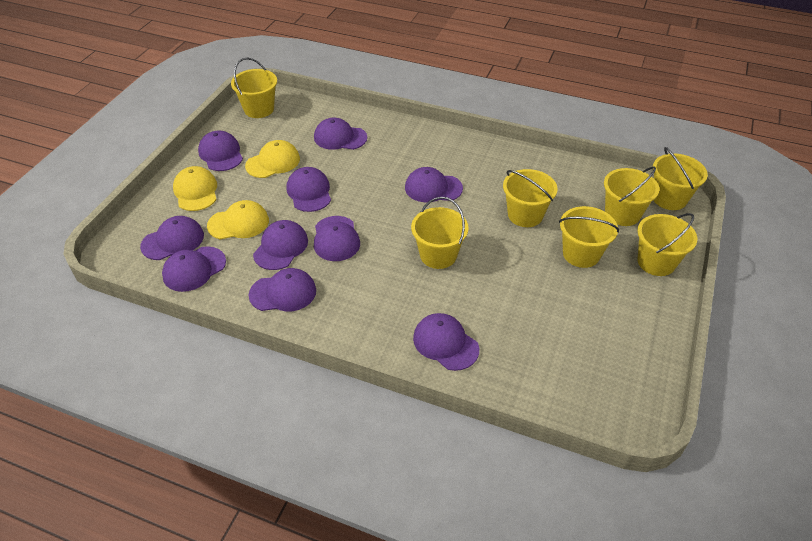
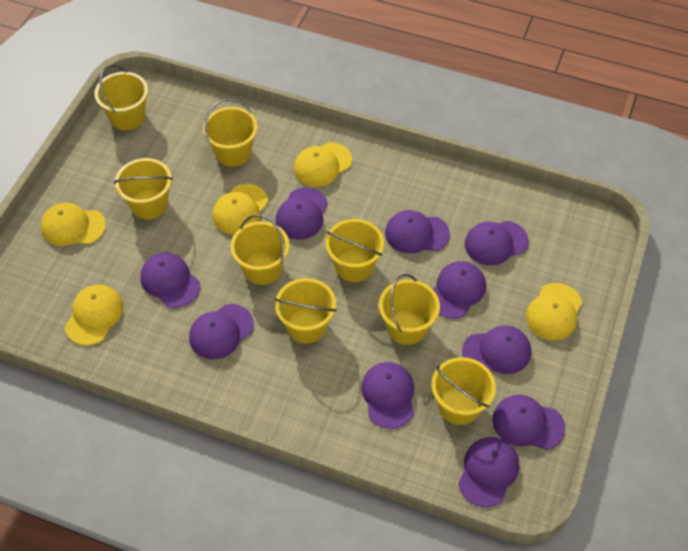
yellow bucket: 7 -> 8
yellow cap: 3 -> 5

